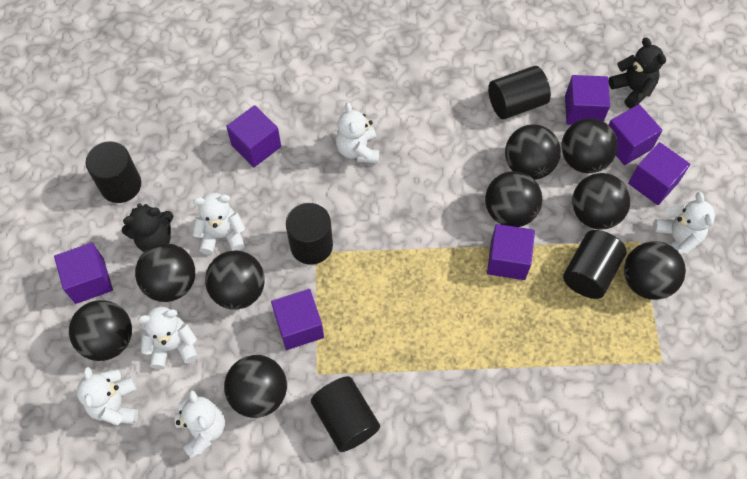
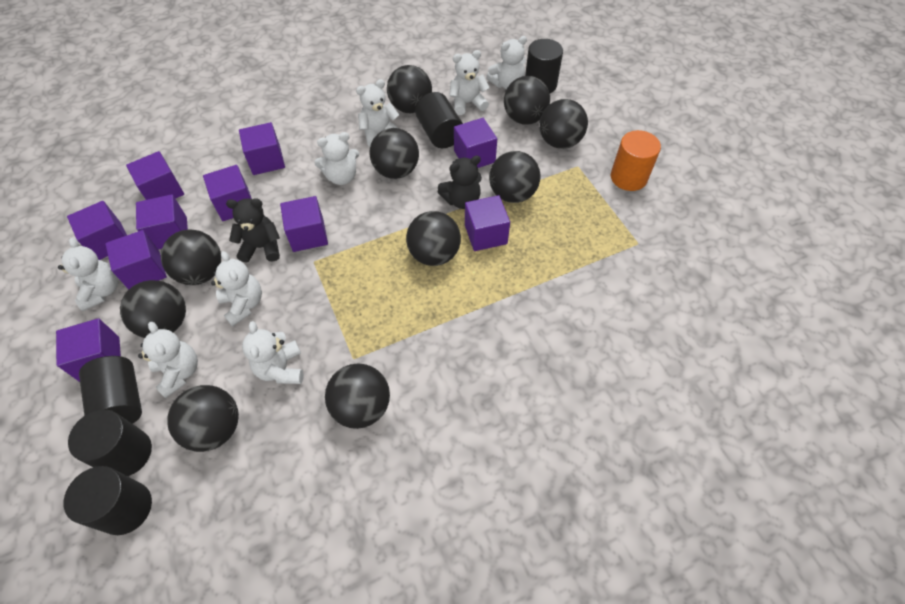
black ball: 9 -> 10
orange cylinder: 0 -> 1
purple cube: 7 -> 10
white teddy bear: 6 -> 8

